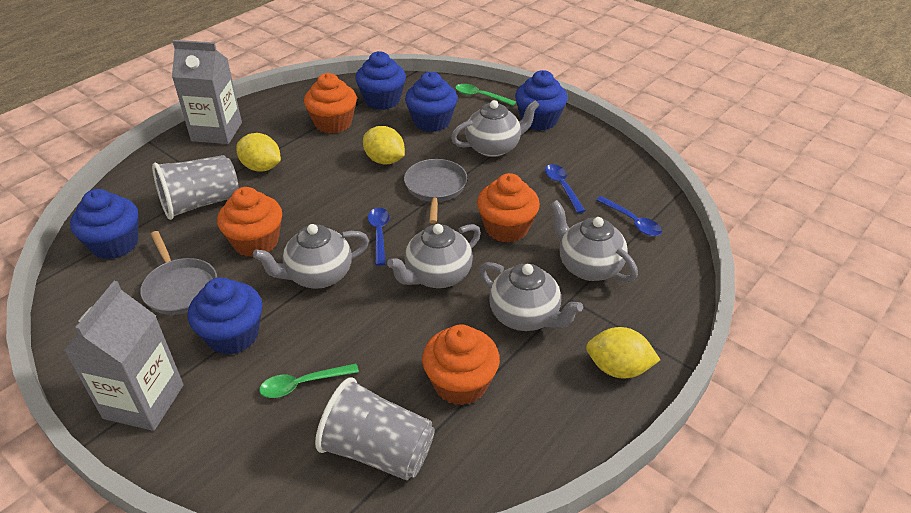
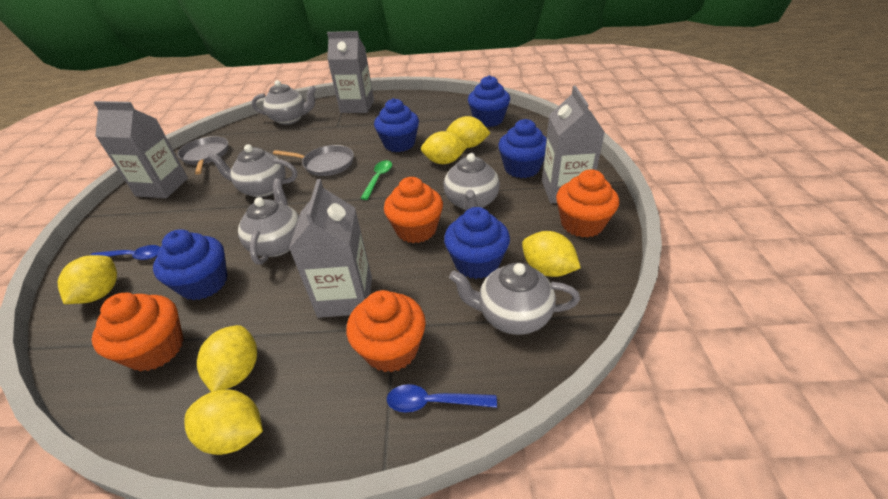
blue spoon: 3 -> 2
green spoon: 2 -> 1
grey carton: 2 -> 4
grey cup: 2 -> 0
yellow lemon: 3 -> 6

